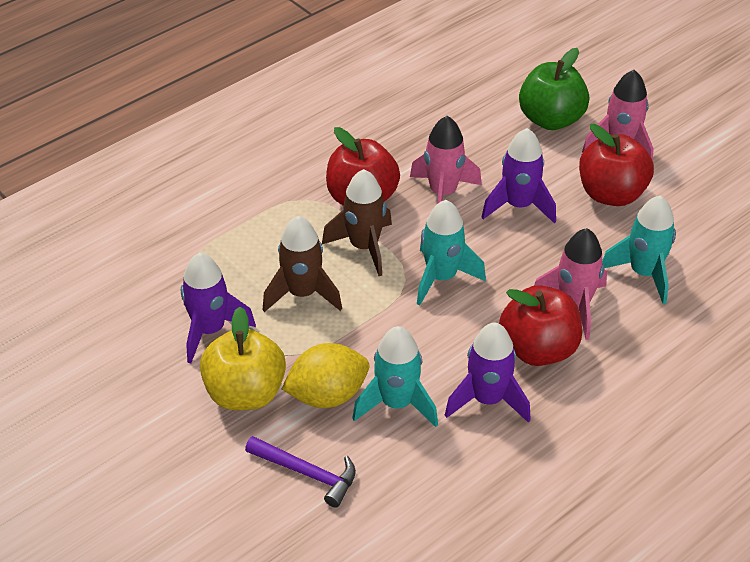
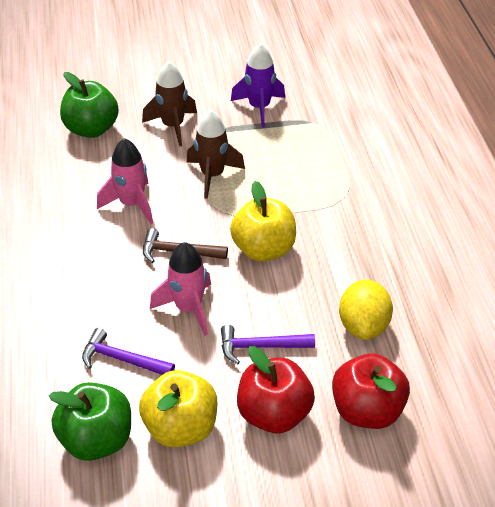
brown hammer: 0 -> 1
green apple: 1 -> 2
pink rocket: 3 -> 2
purple hammer: 1 -> 2
purple rocket: 3 -> 1
red apple: 3 -> 2
turquoise rocket: 3 -> 0
yellow apple: 1 -> 2

